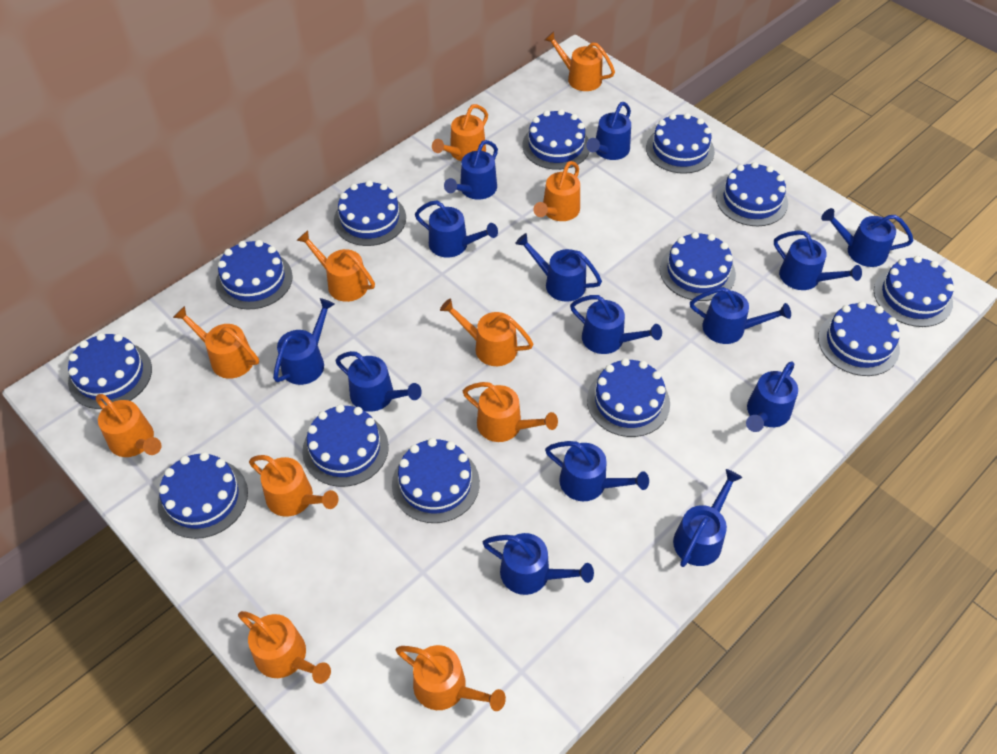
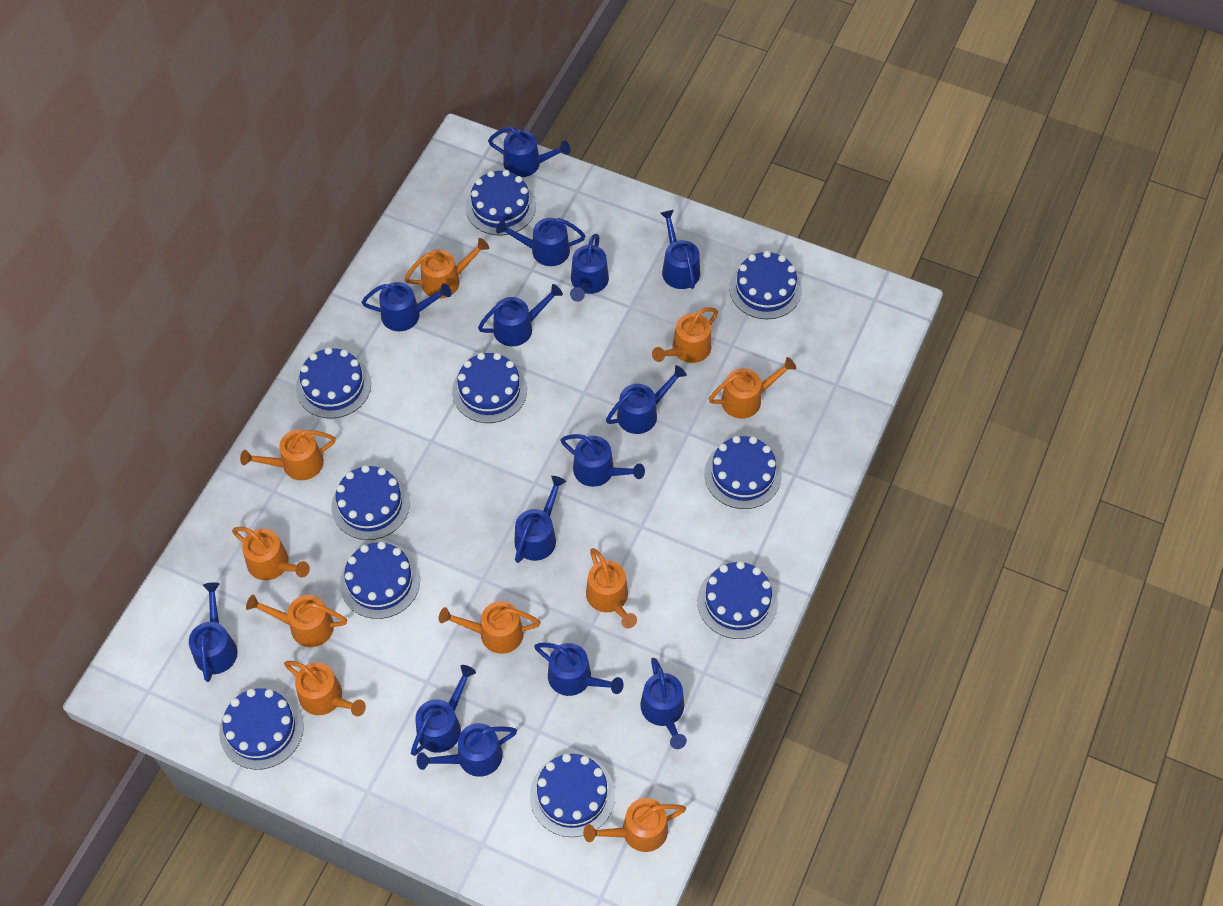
blue cake: 13 -> 10
orange watering can: 11 -> 10

